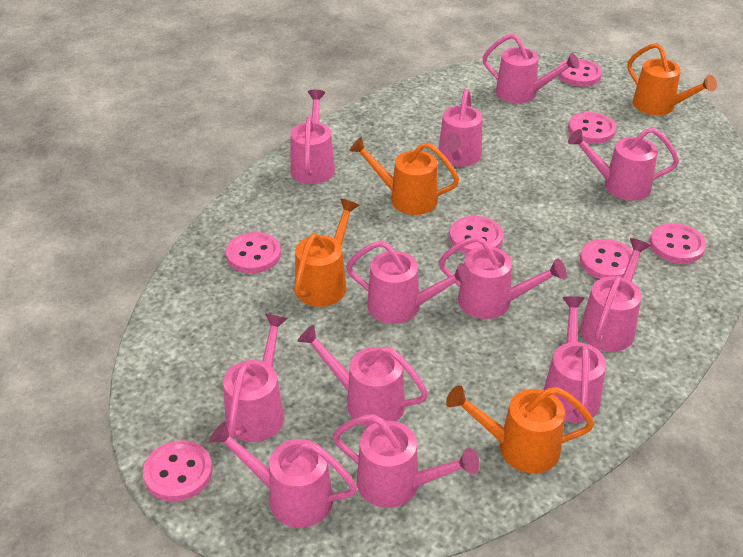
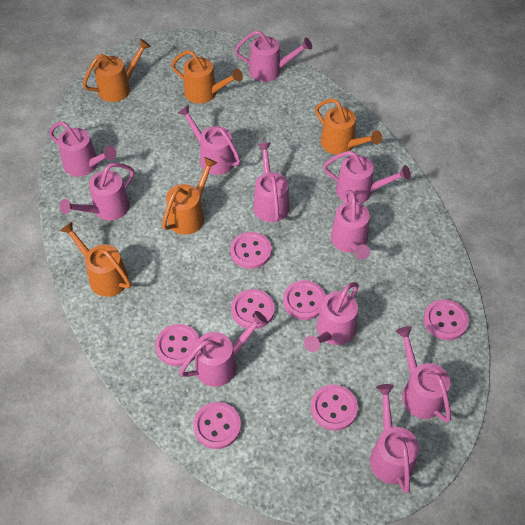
orange watering can: 4 -> 5
pink watering can: 12 -> 11

